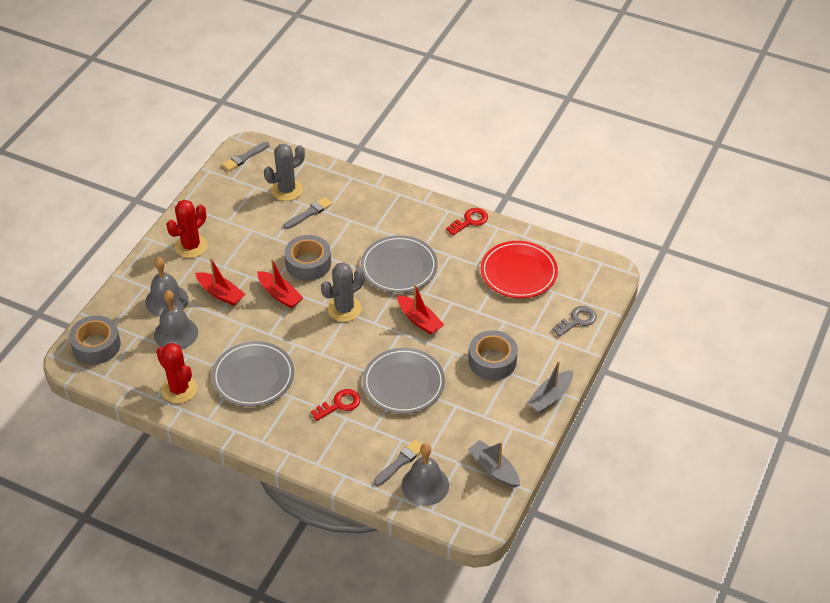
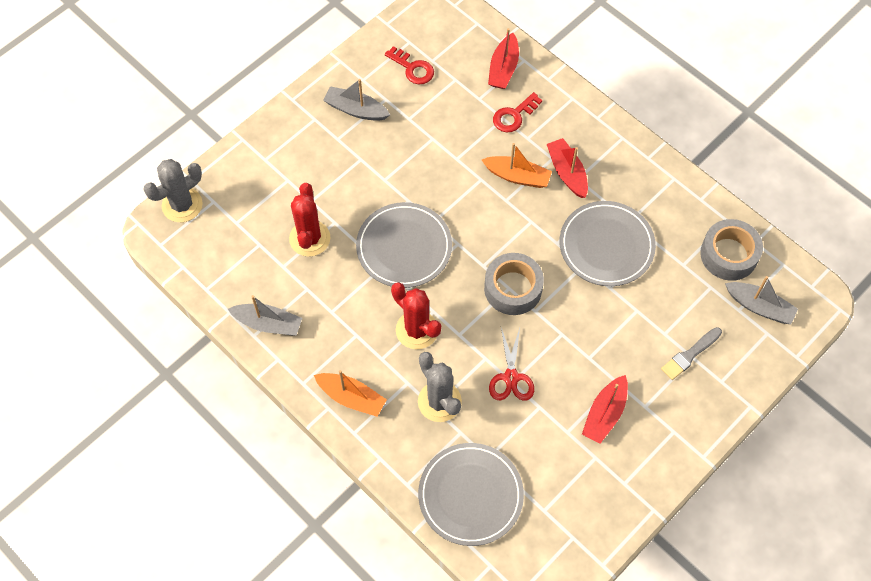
grey bell: 3 -> 0
grey boat: 2 -> 3
grey brush: 3 -> 1
grey key: 1 -> 0
grey tape: 3 -> 2
orange boat: 0 -> 2
red plate: 1 -> 0
red scissors: 0 -> 1

